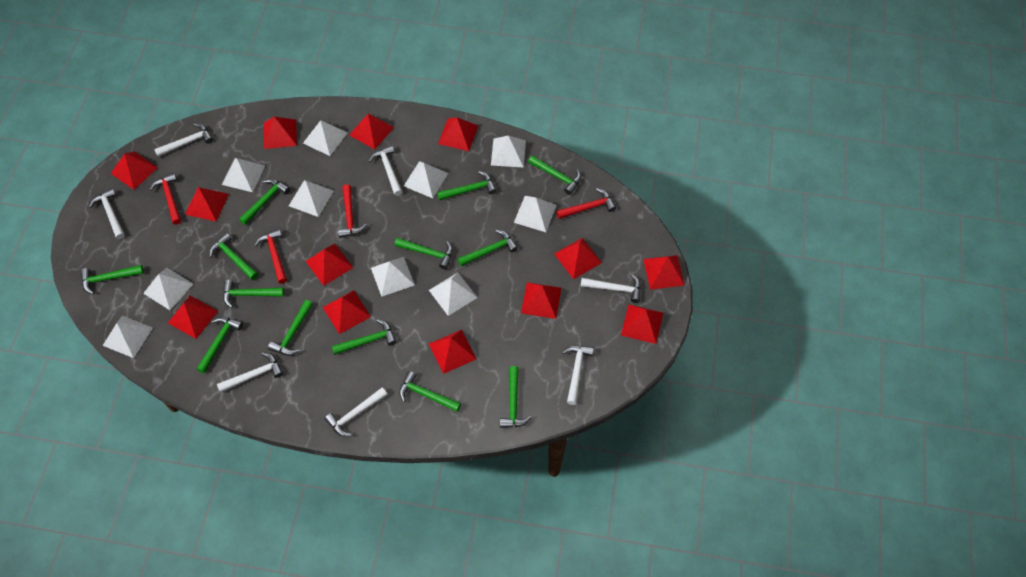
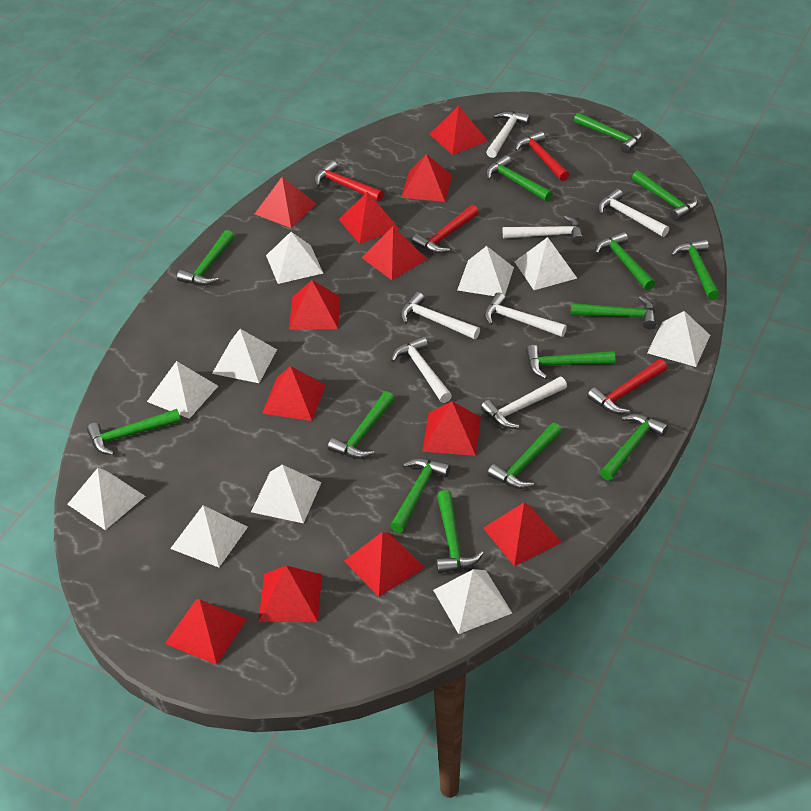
green hammer: 13 -> 14
red pyramid: 13 -> 12

